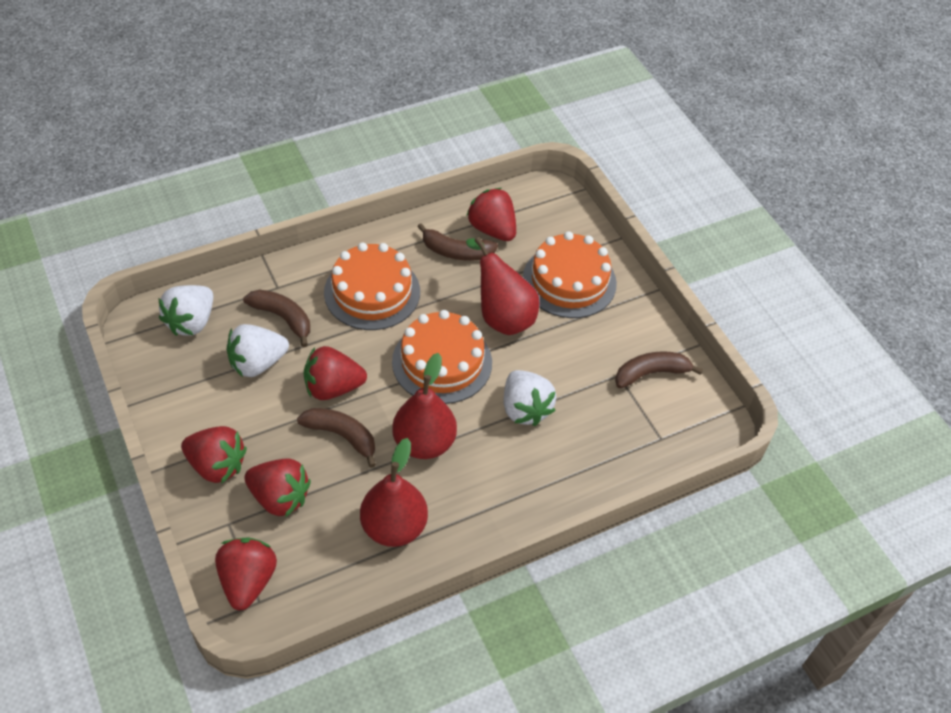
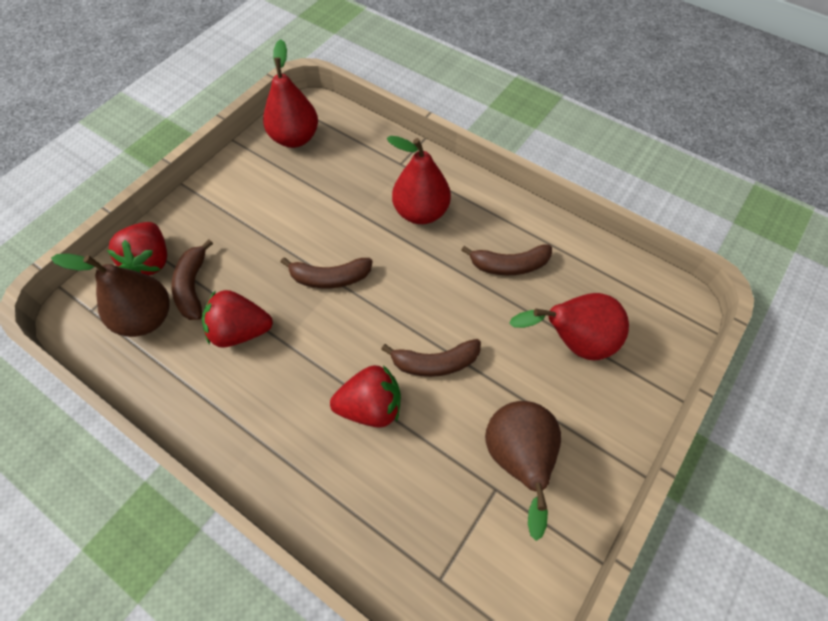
brown pear: 0 -> 2
orange cake: 3 -> 0
red strawberry: 5 -> 3
white strawberry: 3 -> 0

